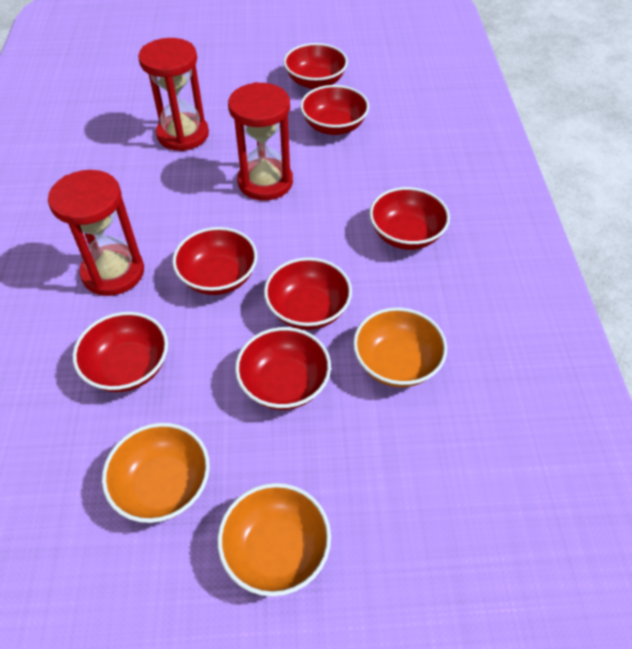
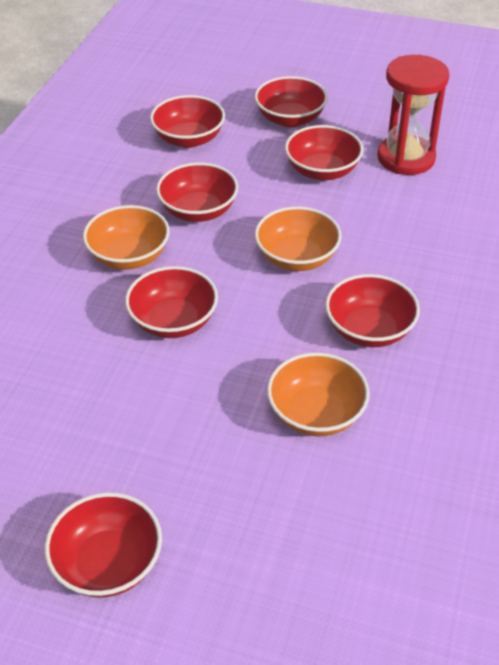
red hourglass: 3 -> 1

